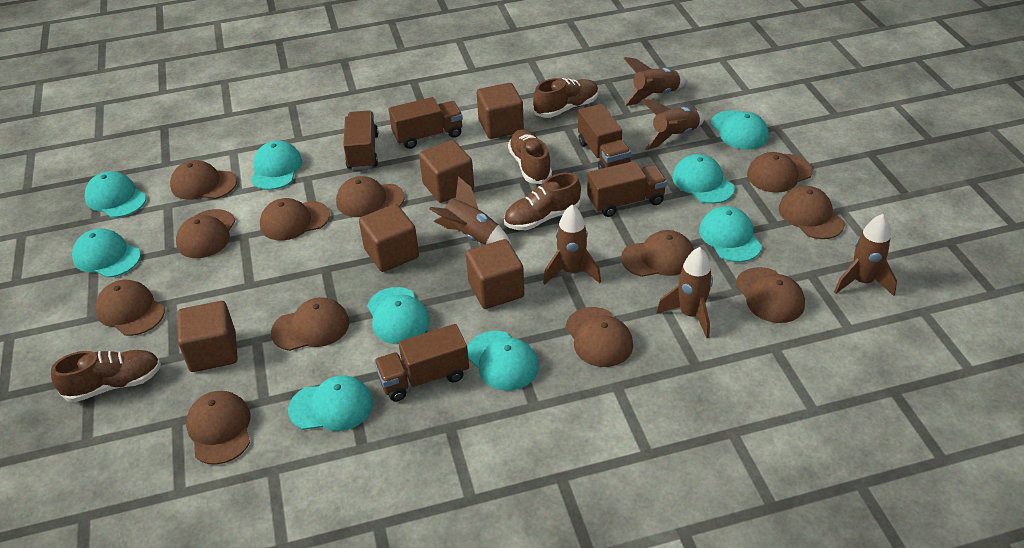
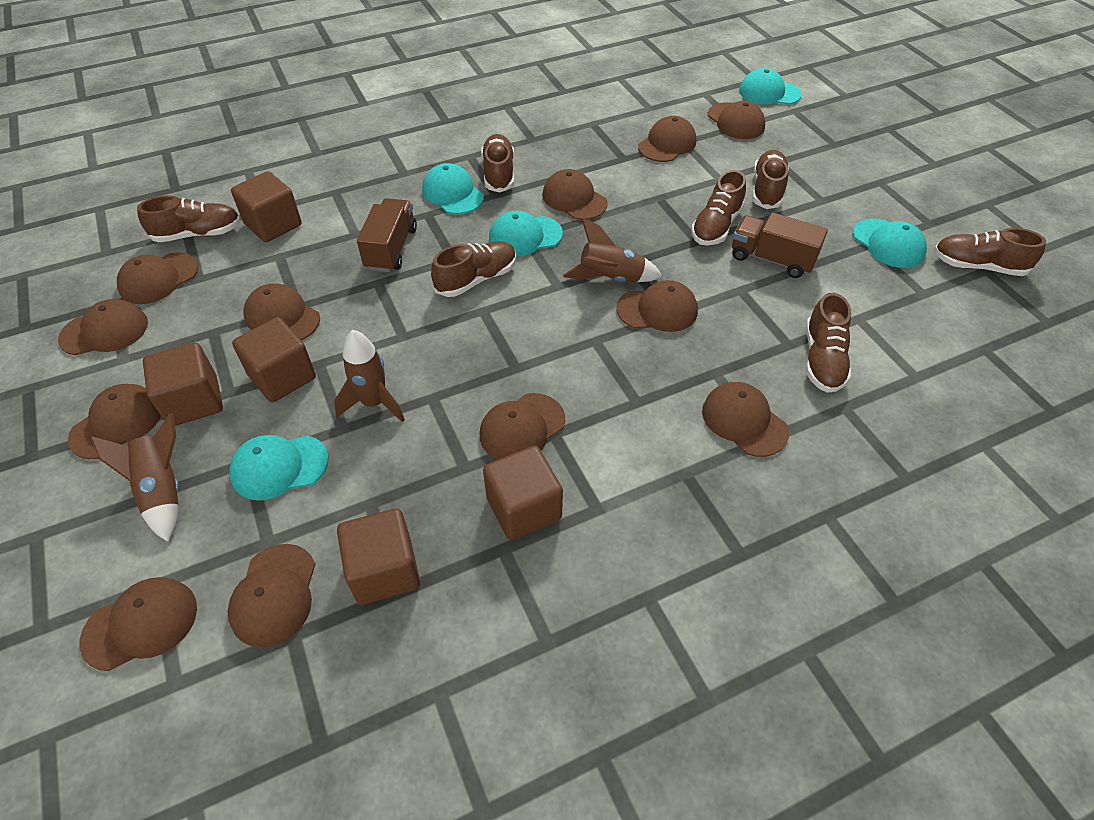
brown rocket: 6 -> 3
brown shoe: 4 -> 7
brown truck: 5 -> 2
turquoise cap: 9 -> 5

